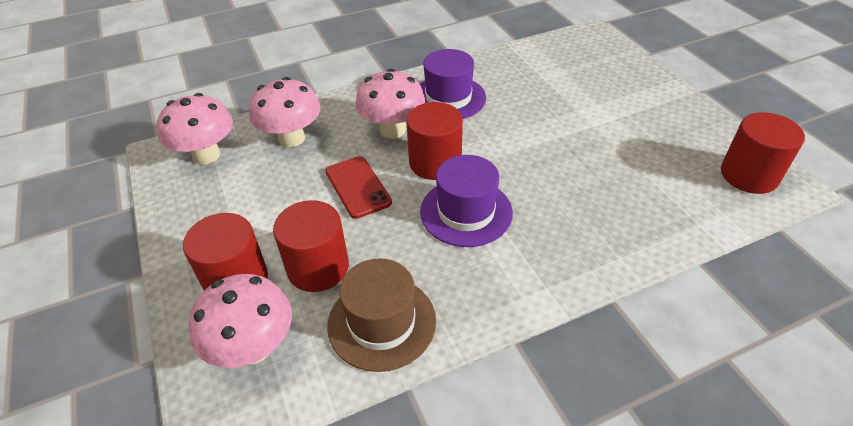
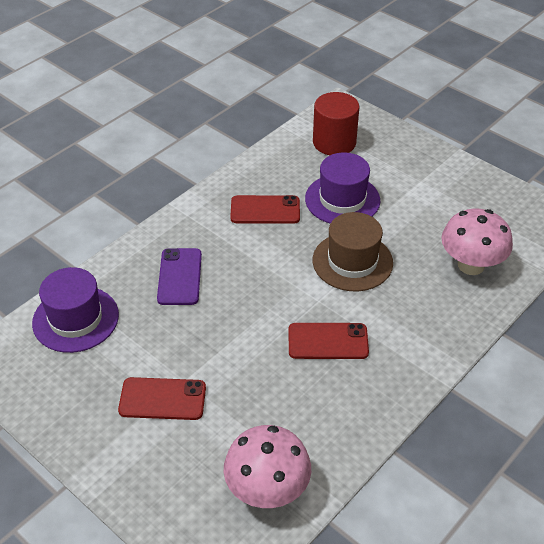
pink mushroom: 4 -> 2
purple phone: 0 -> 1
red cylinder: 4 -> 1
red phone: 1 -> 3

